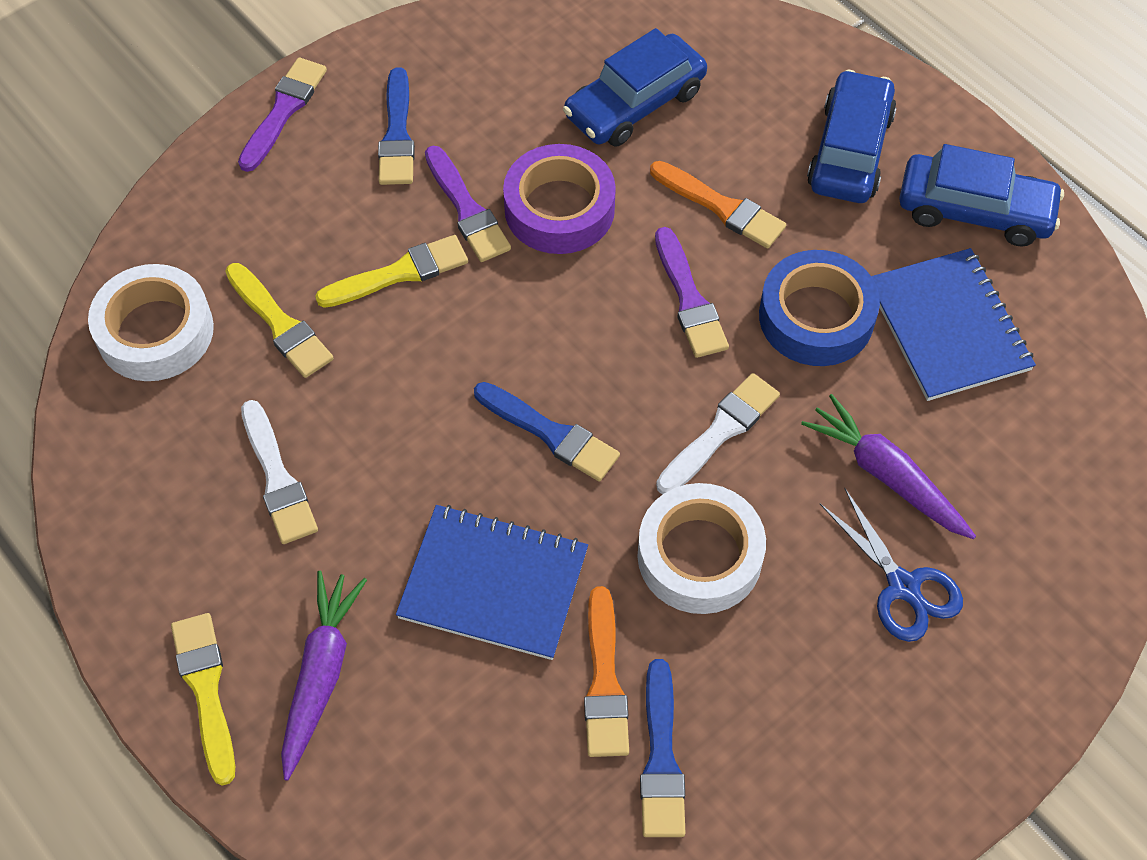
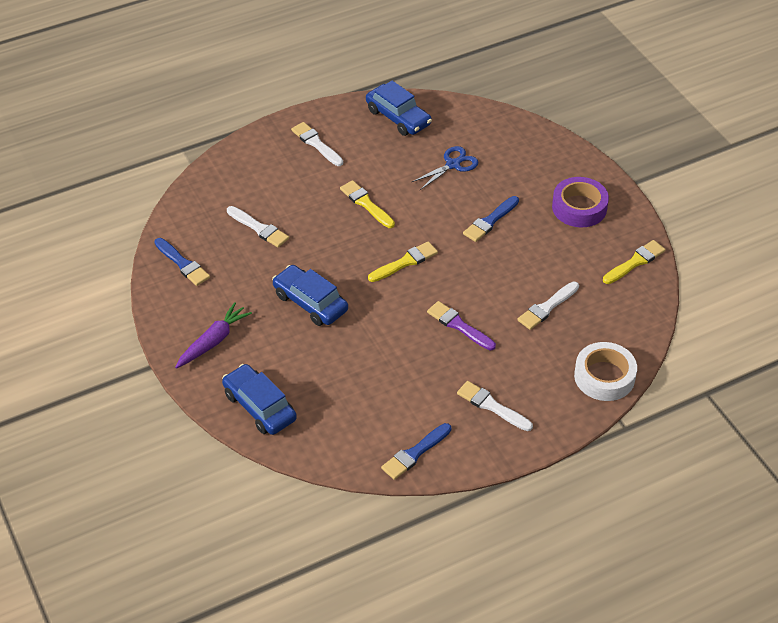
blue notebook: 2 -> 0
blue tape: 1 -> 0
orange brush: 2 -> 0
purple brush: 3 -> 1
purple carrot: 2 -> 1
white brush: 2 -> 4
white tape: 2 -> 1

